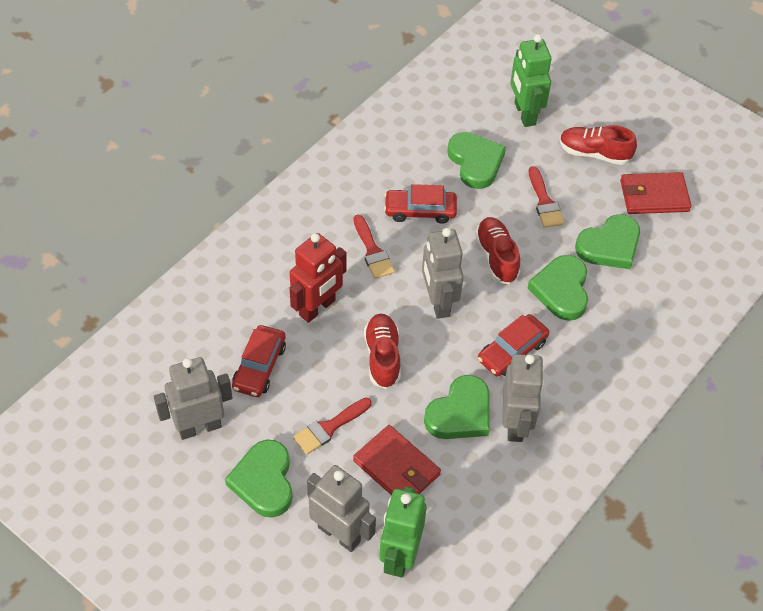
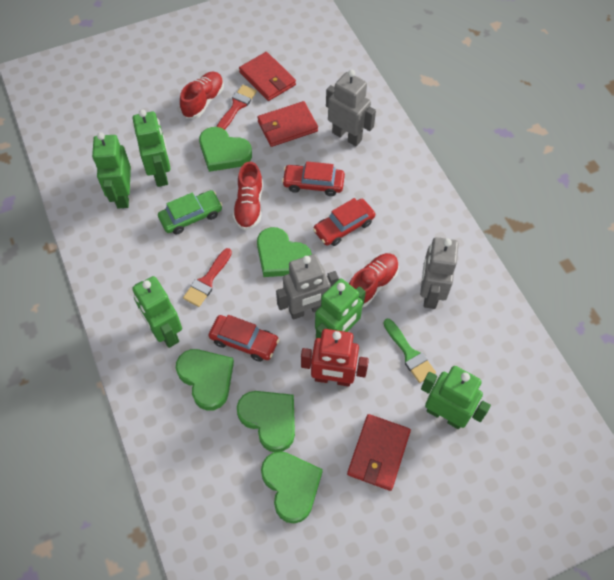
green brush: 0 -> 1
green car: 0 -> 1
green robot: 2 -> 5
grey robot: 4 -> 3
red brush: 3 -> 2
red wallet: 2 -> 3

